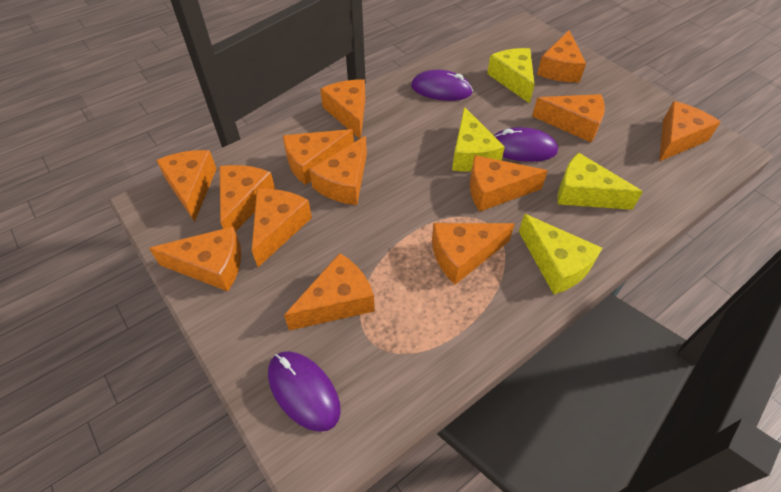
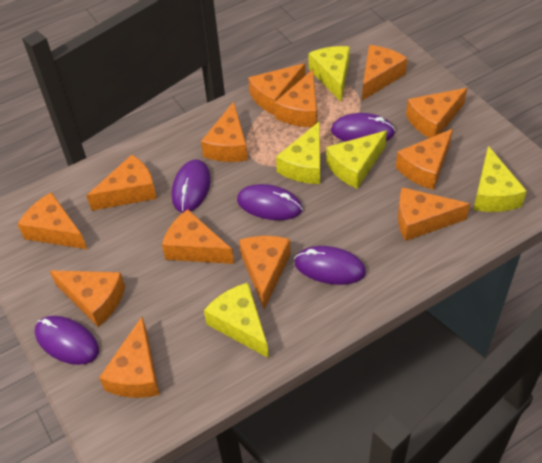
purple mouse: 3 -> 5
yellow cheese: 4 -> 5

